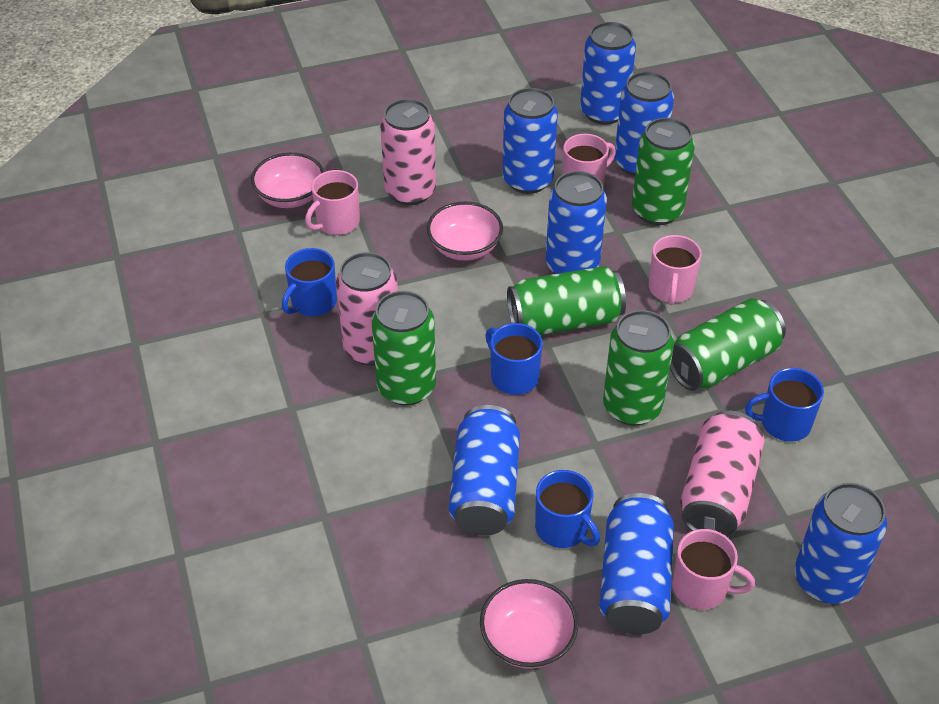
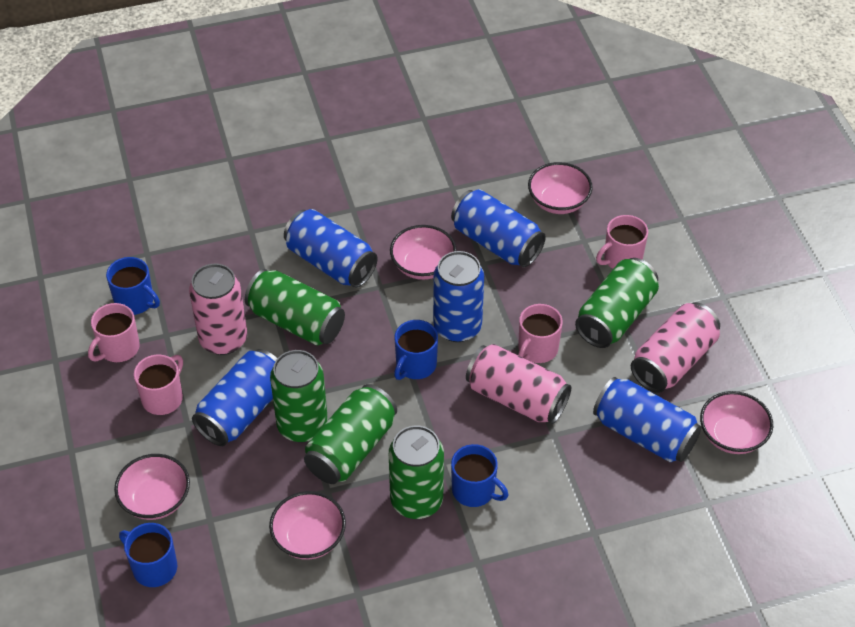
blue can: 7 -> 5
pink bowl: 3 -> 5

